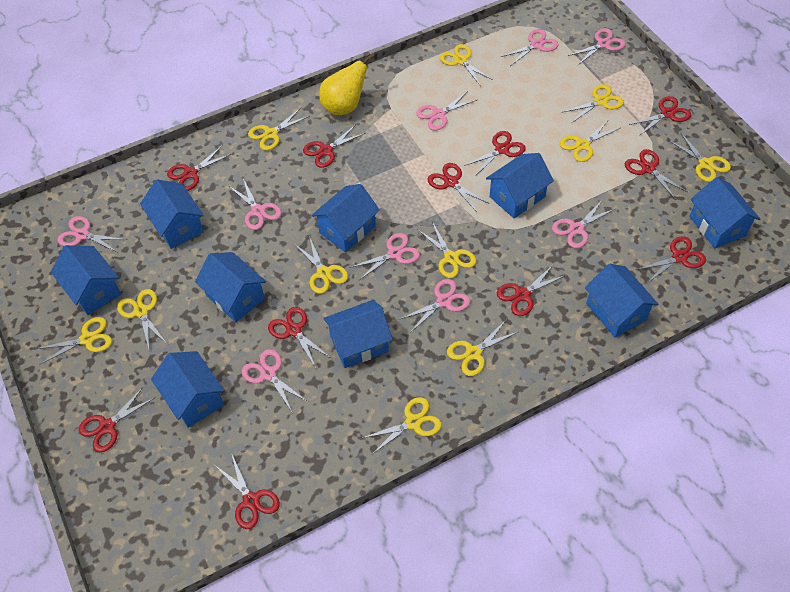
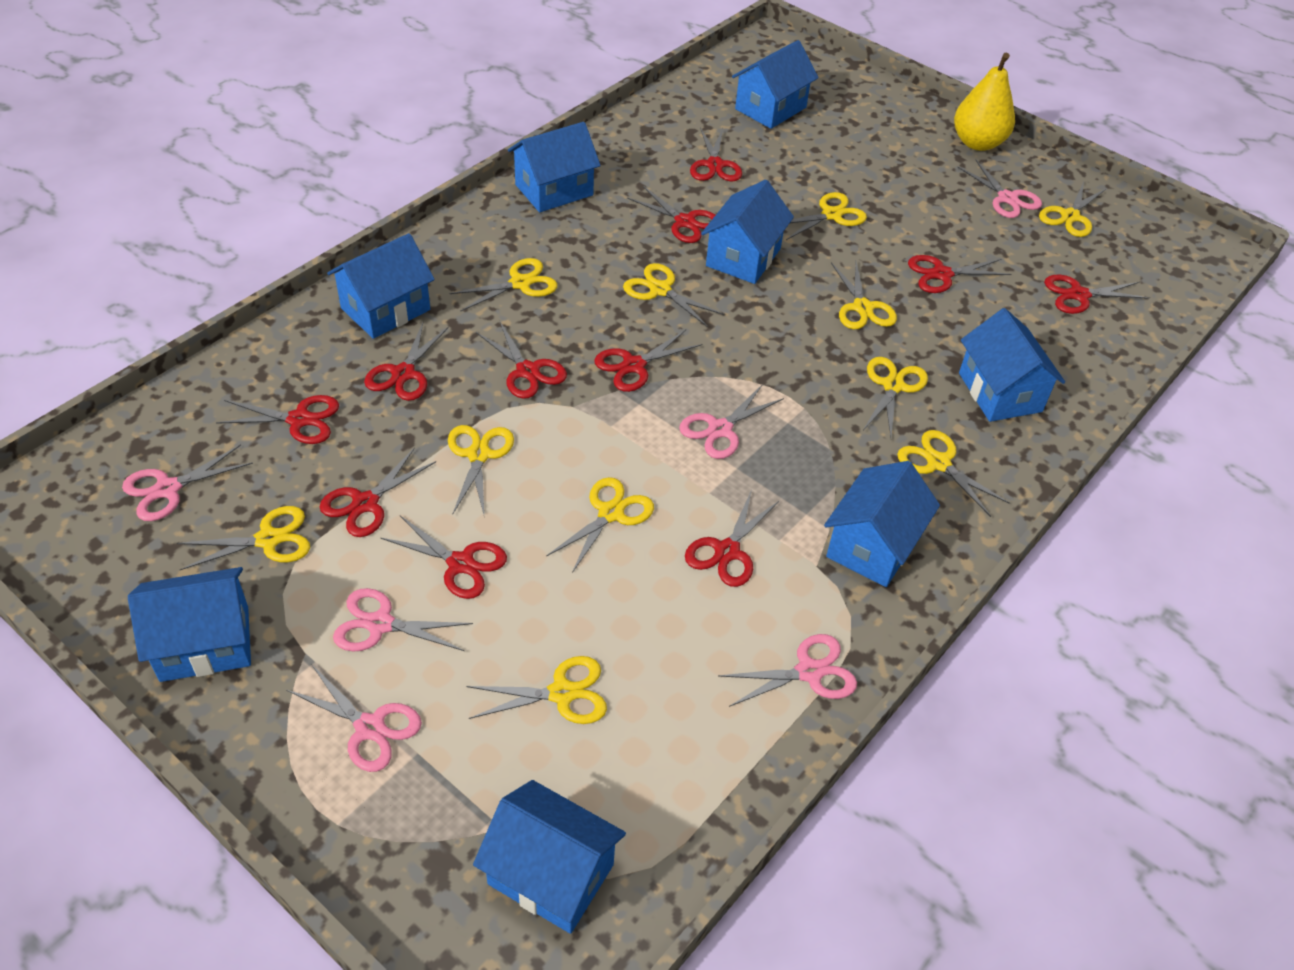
blue house: 9 -> 8
pink scissors: 9 -> 6

